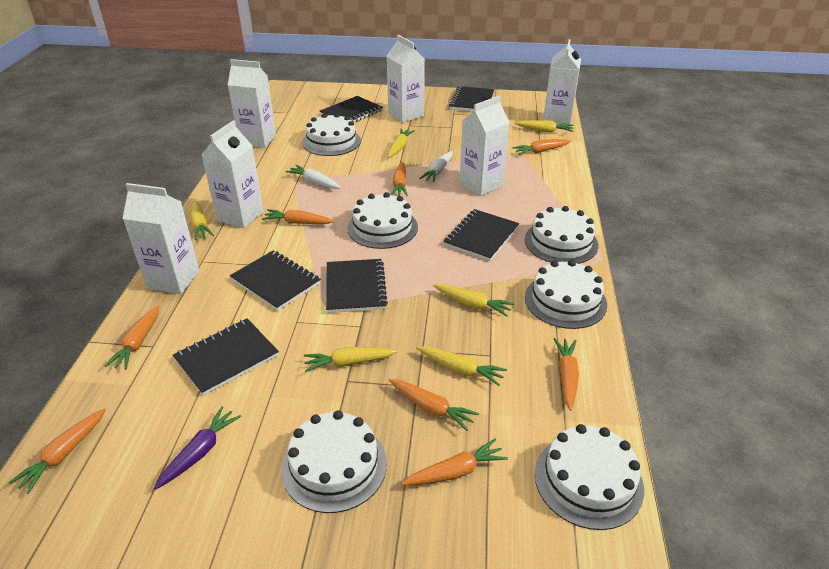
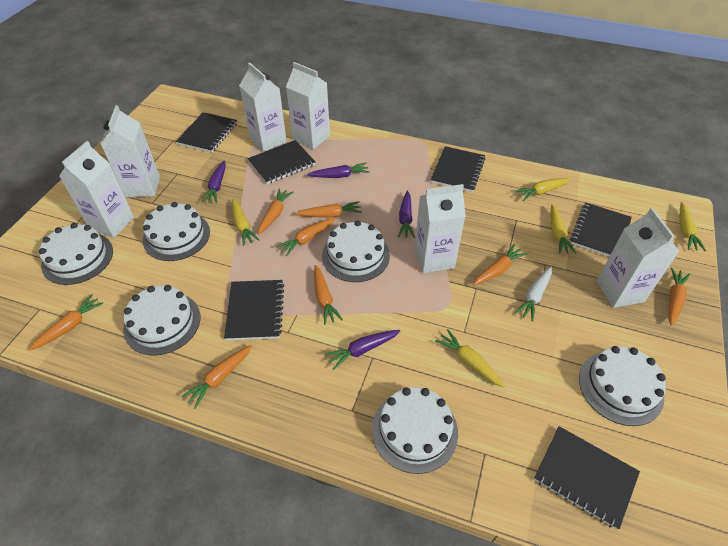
purple carrot: 1 -> 4
white carrot: 2 -> 1
yellow carrot: 6 -> 5

